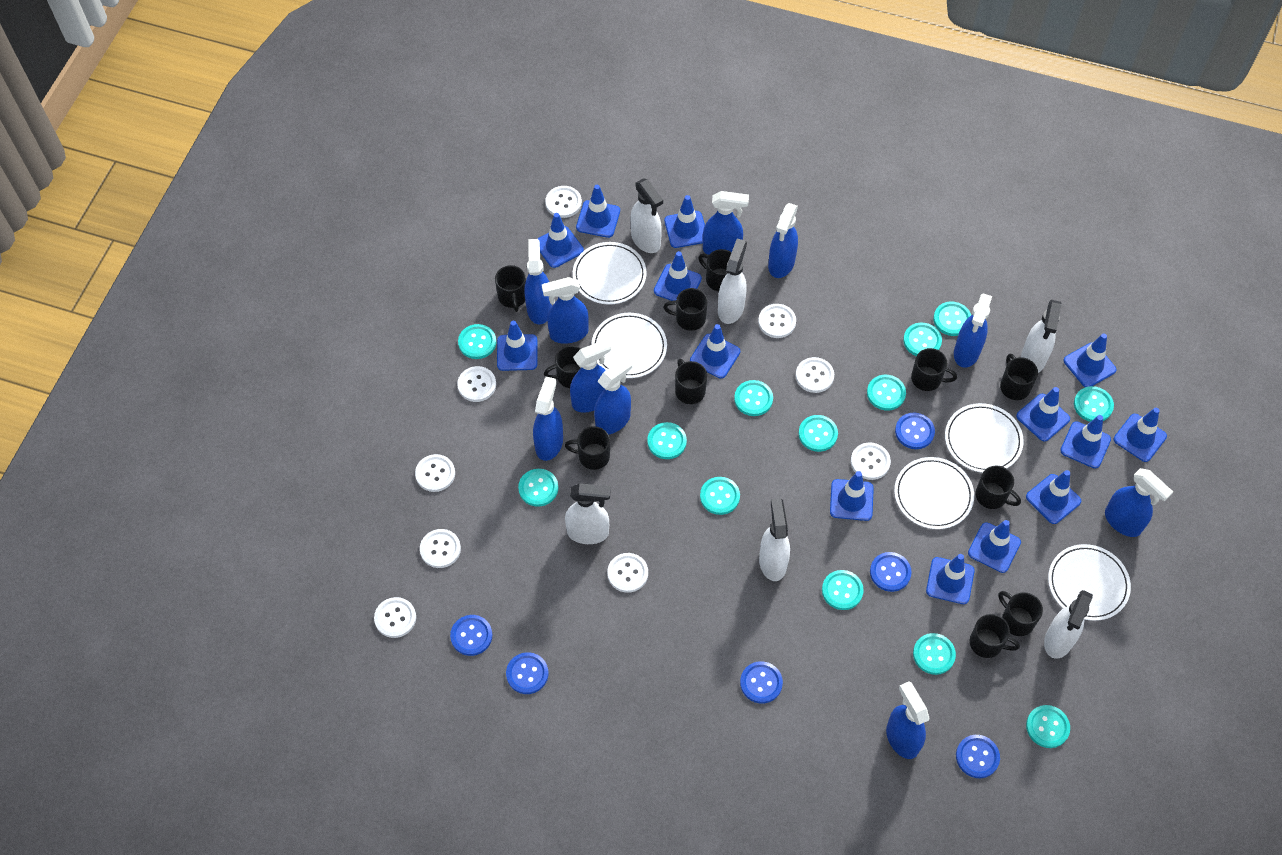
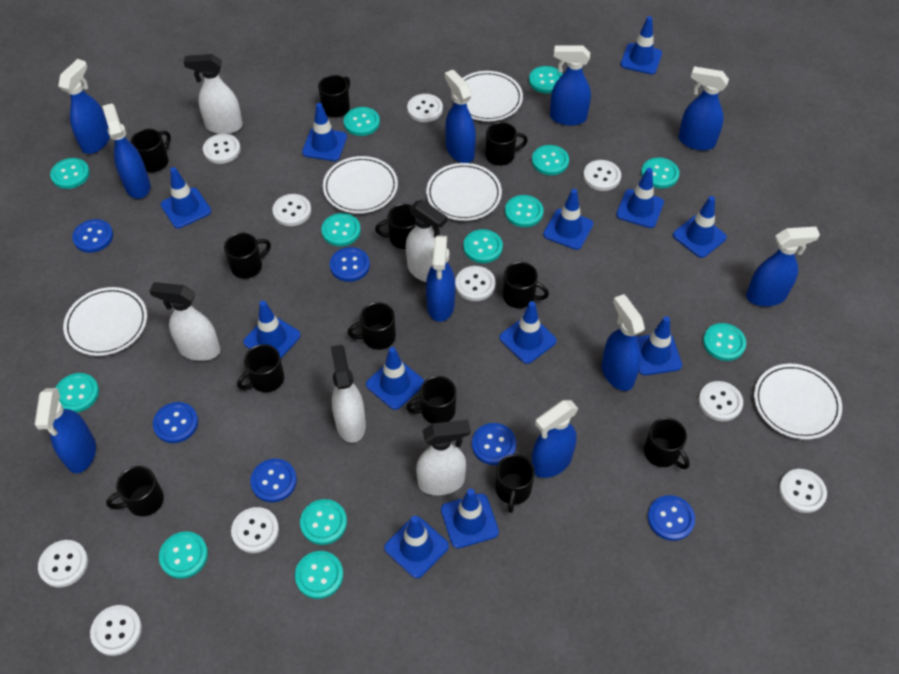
black mug: 11 -> 12
blue traffic cone: 14 -> 12
white button: 9 -> 10
white spray bottle: 6 -> 5

